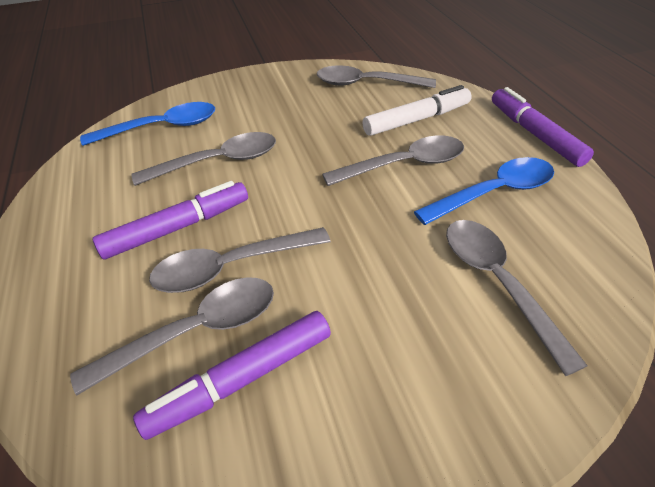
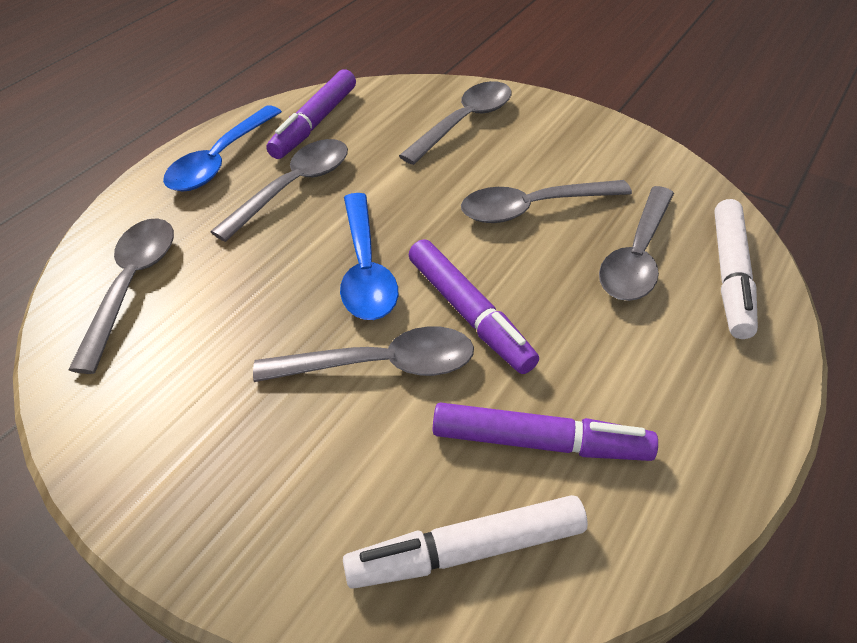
white marker: 1 -> 2

